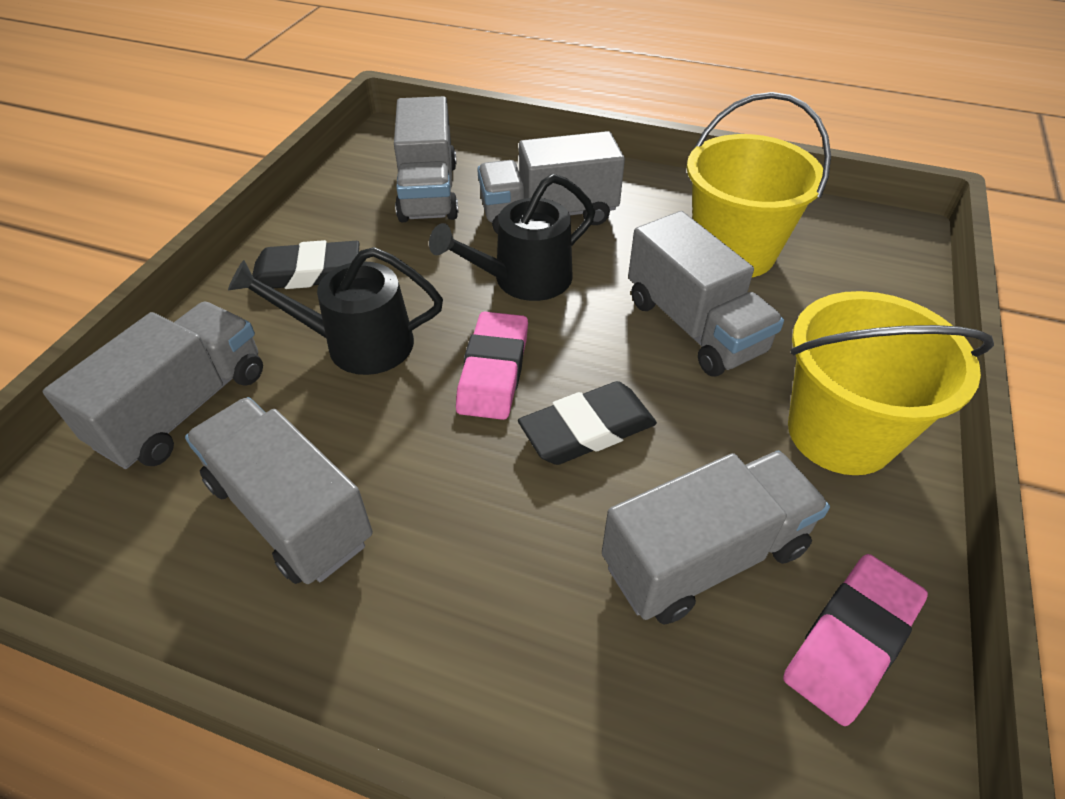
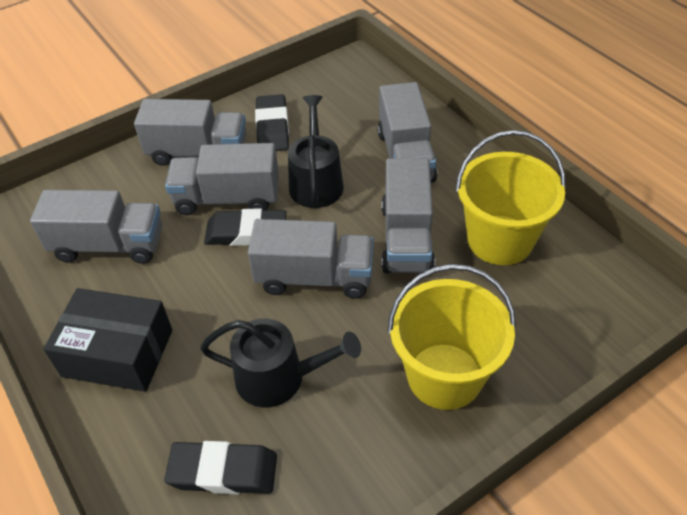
black box: 0 -> 1
black eraser: 2 -> 3
pink eraser: 2 -> 0

